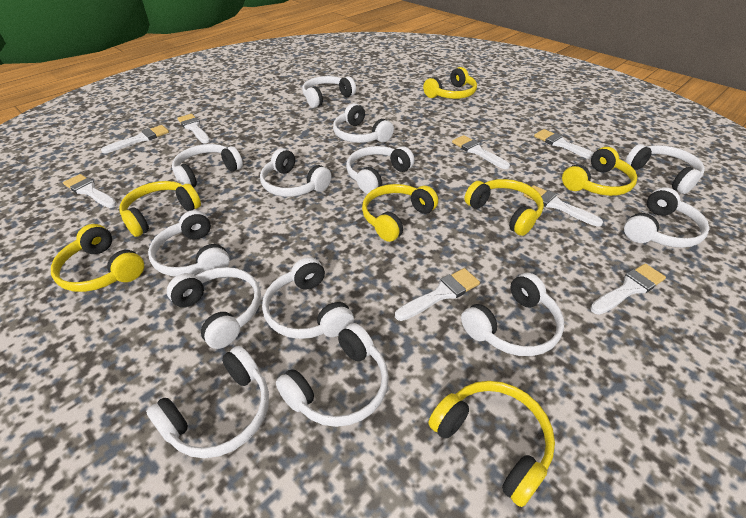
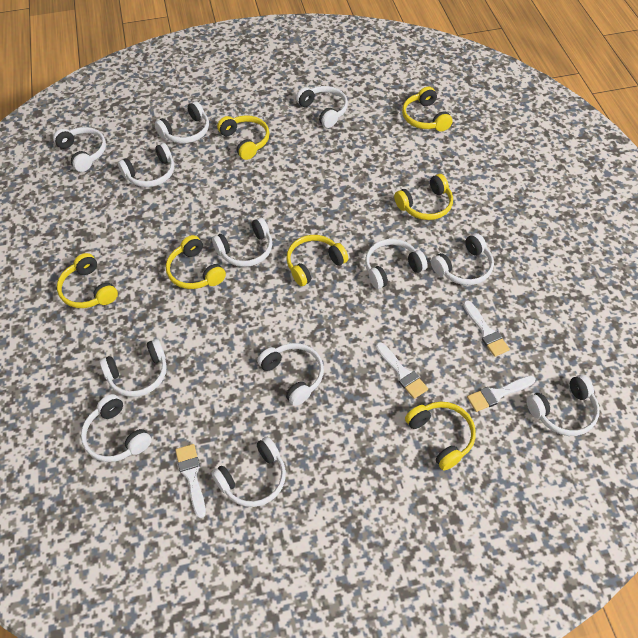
white brush: 8 -> 4
white headphones: 13 -> 12

